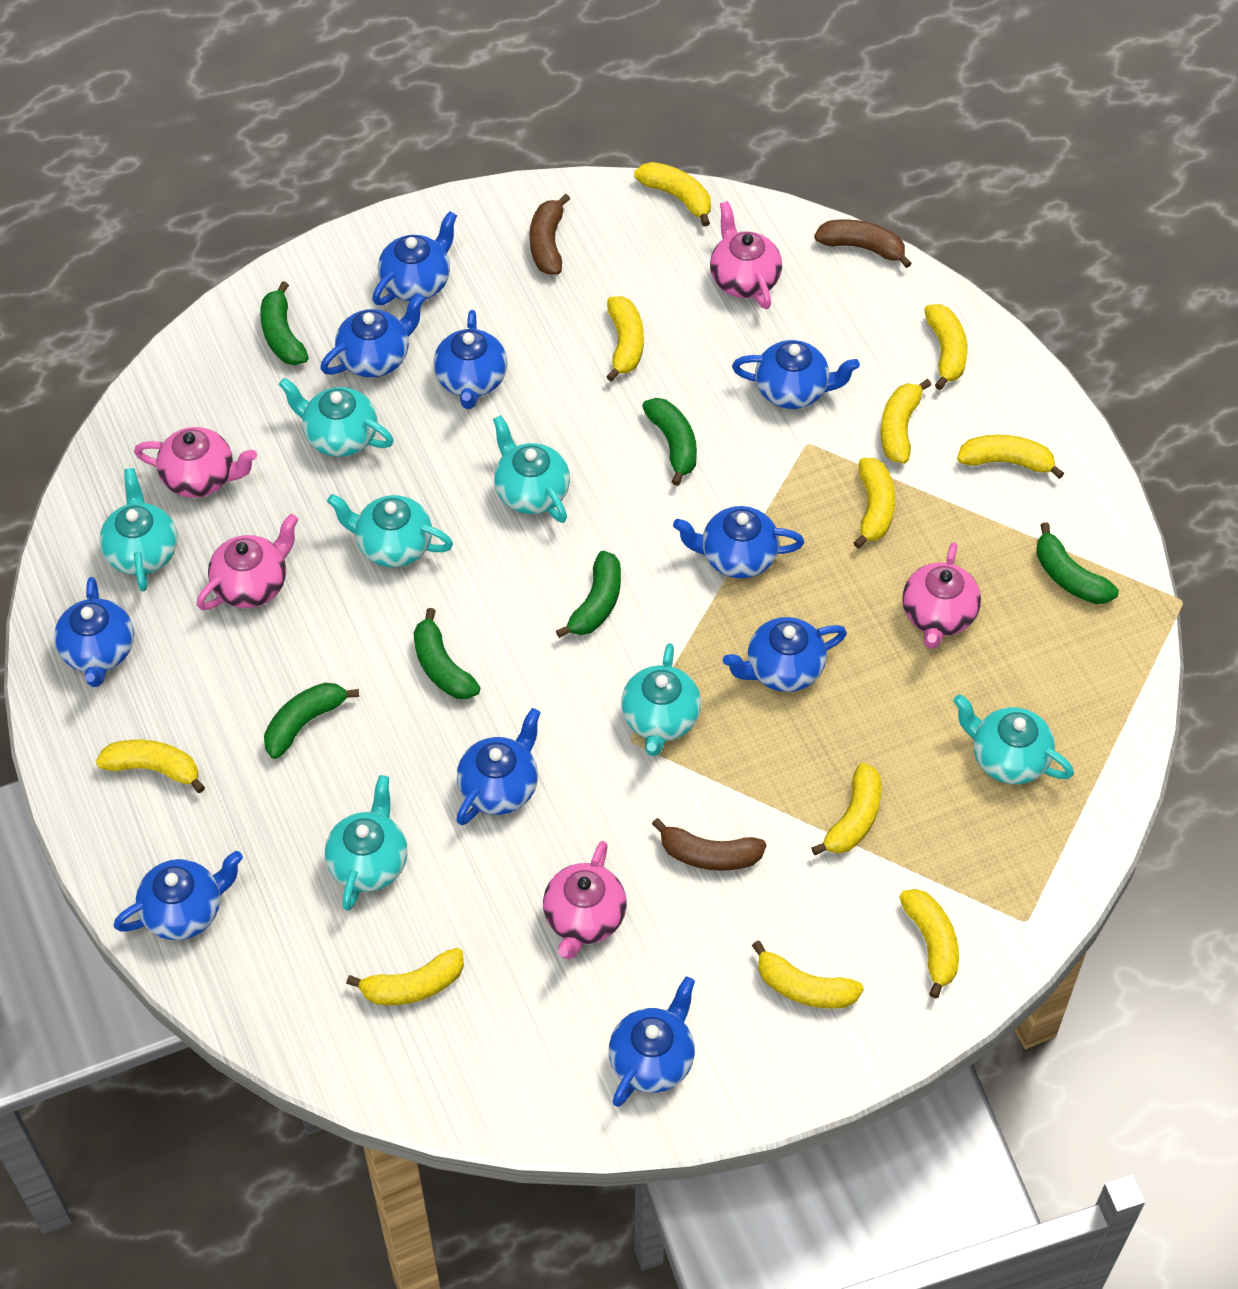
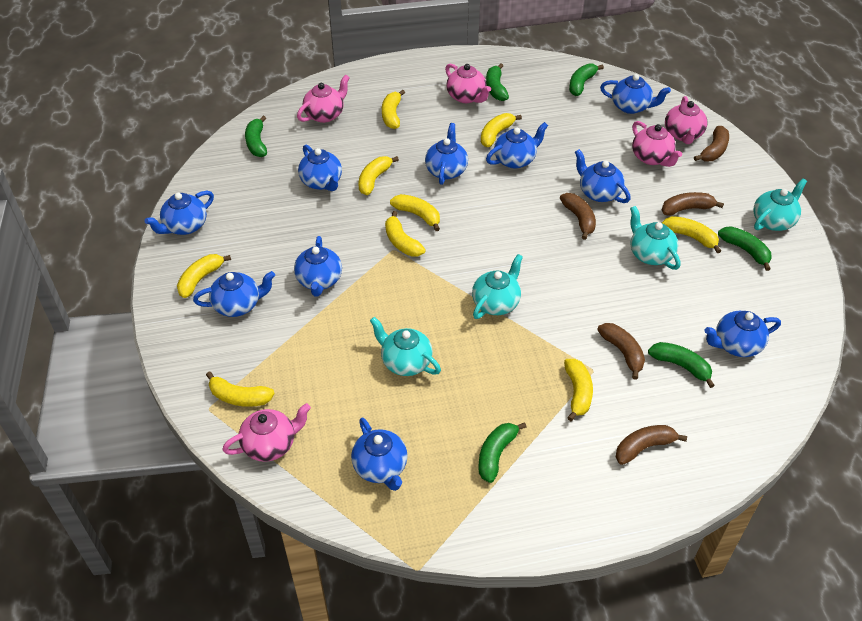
brown banana: 3 -> 5
turquoise teapot: 7 -> 4
yellow banana: 11 -> 9

